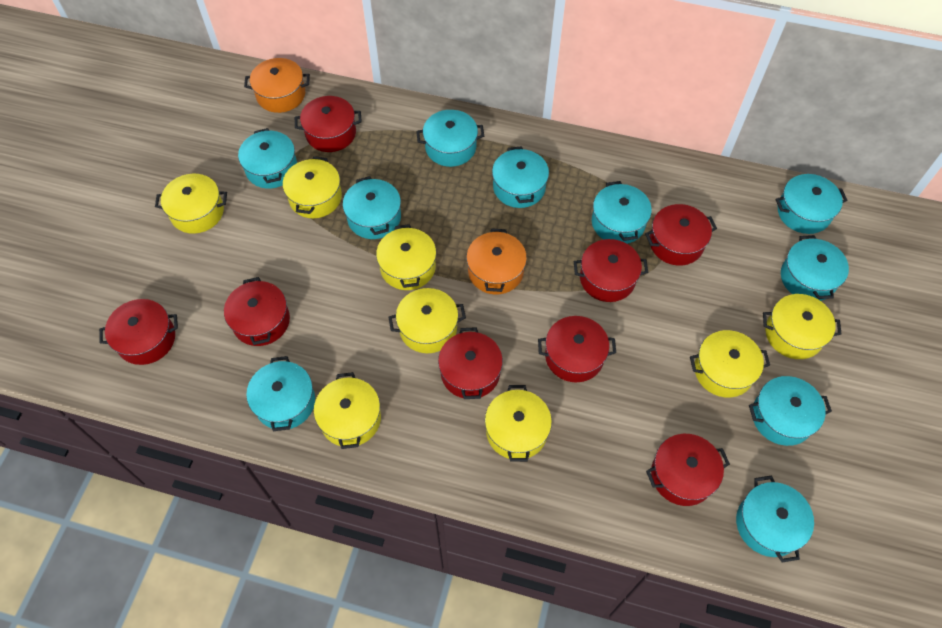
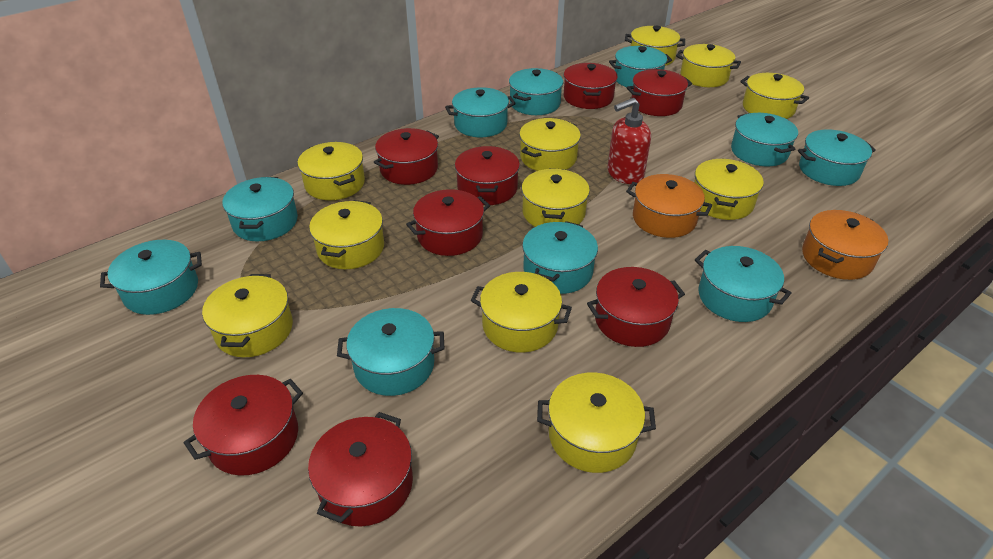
red soap dispenser: 0 -> 1
yellow pot: 8 -> 11

